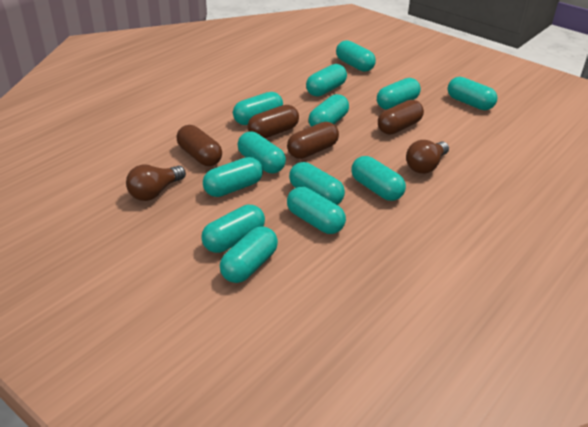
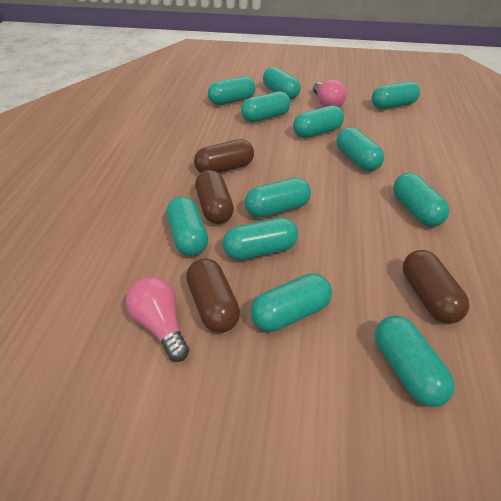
brown light bulb: 2 -> 0
pink light bulb: 0 -> 2
turquoise capsule: 13 -> 12

